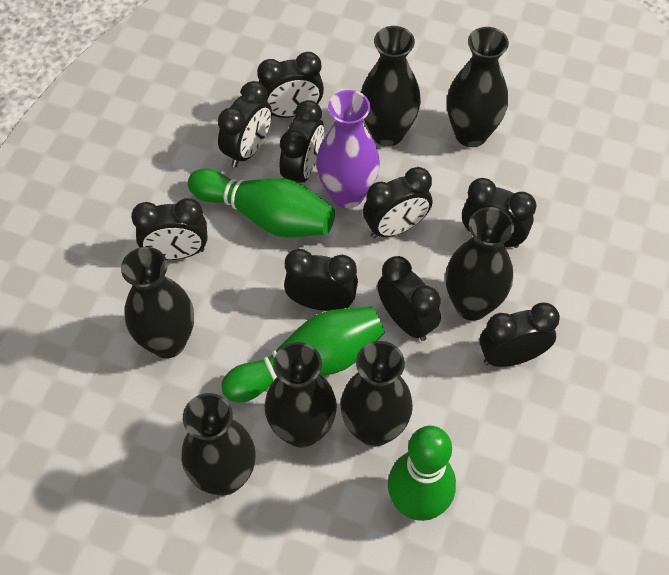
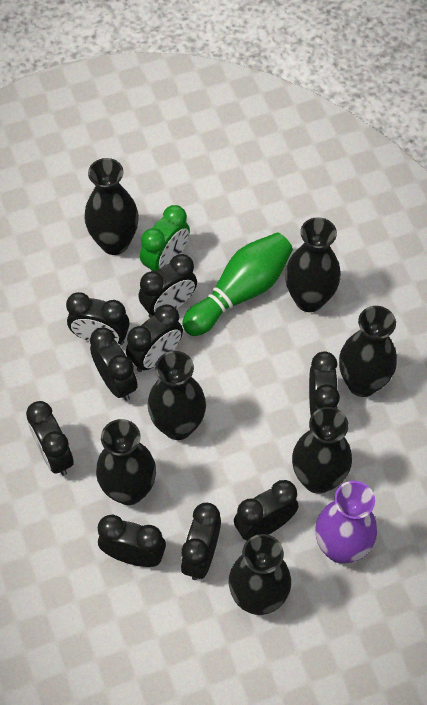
green bowling pin: 3 -> 1
green clock: 0 -> 1

